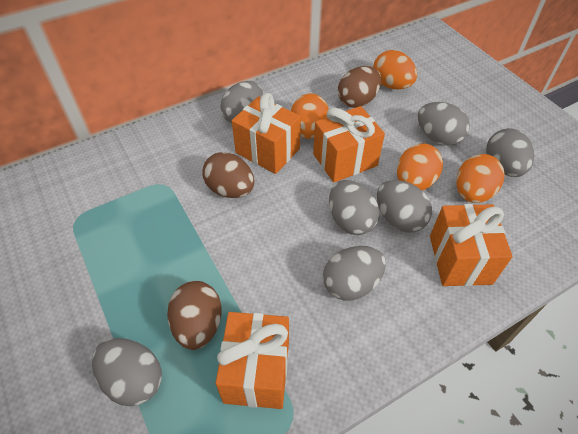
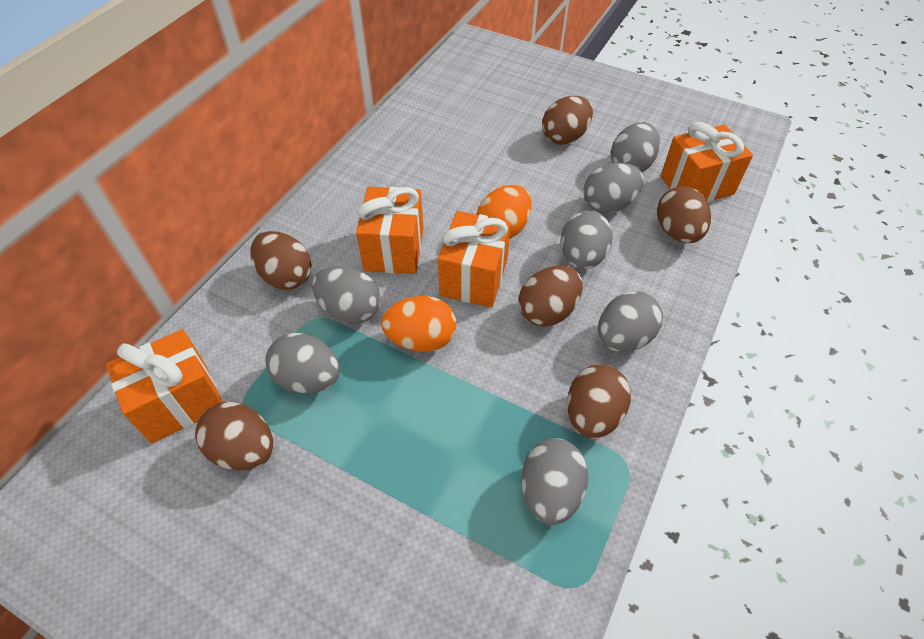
brown egg: 3 -> 6
orange egg: 4 -> 2

